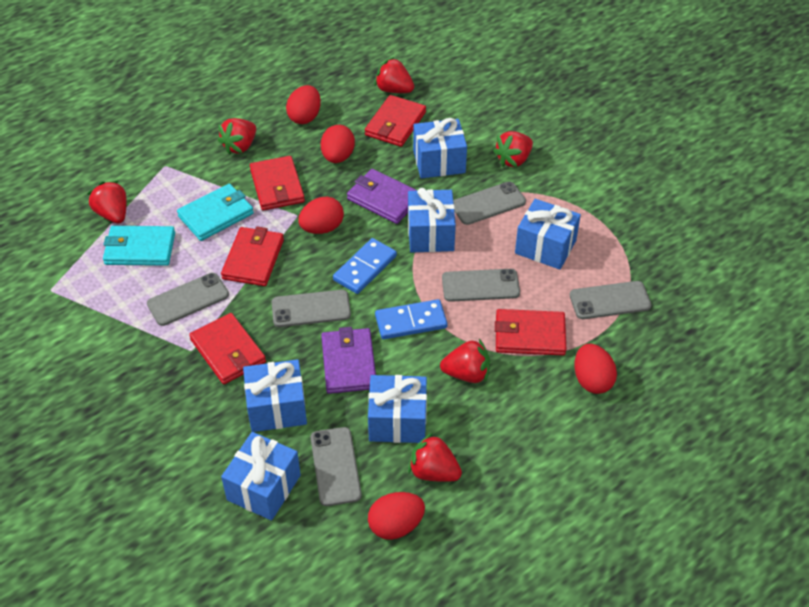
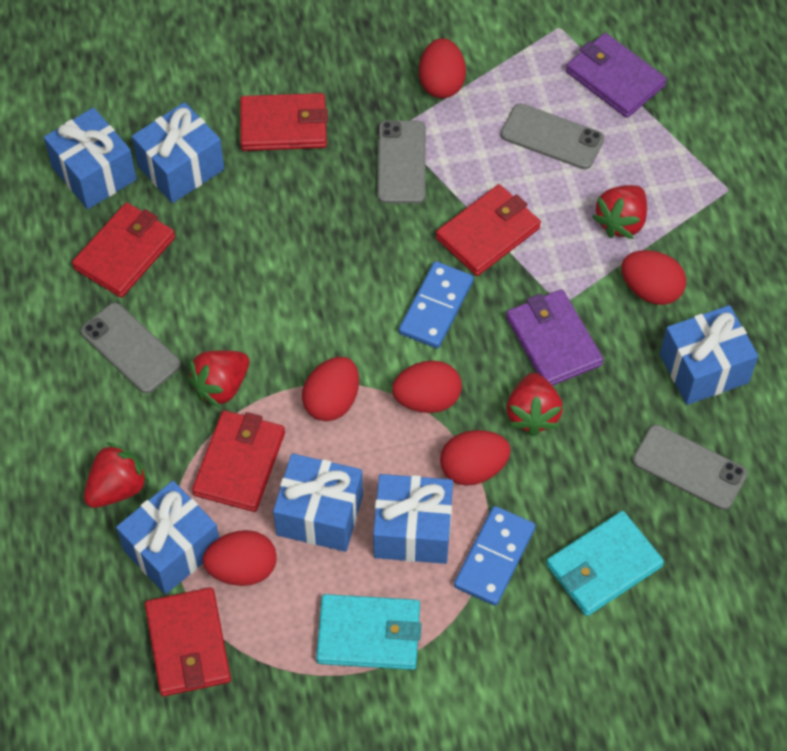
grey phone: 6 -> 4
red egg: 5 -> 6
red strawberry: 6 -> 4

